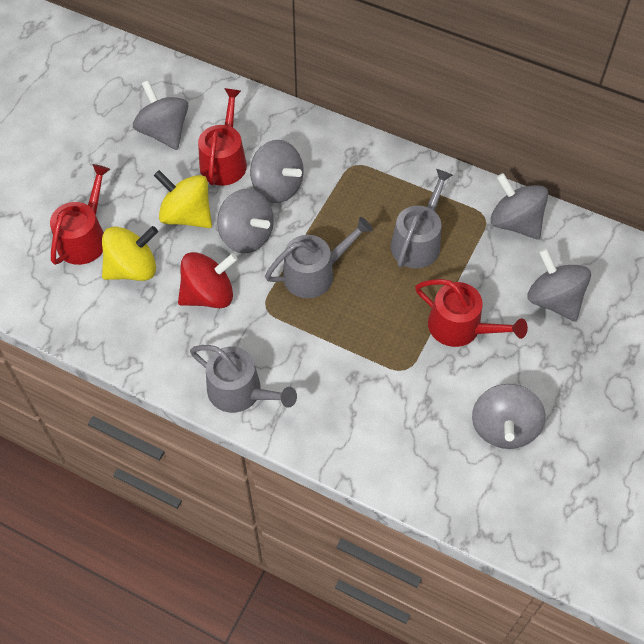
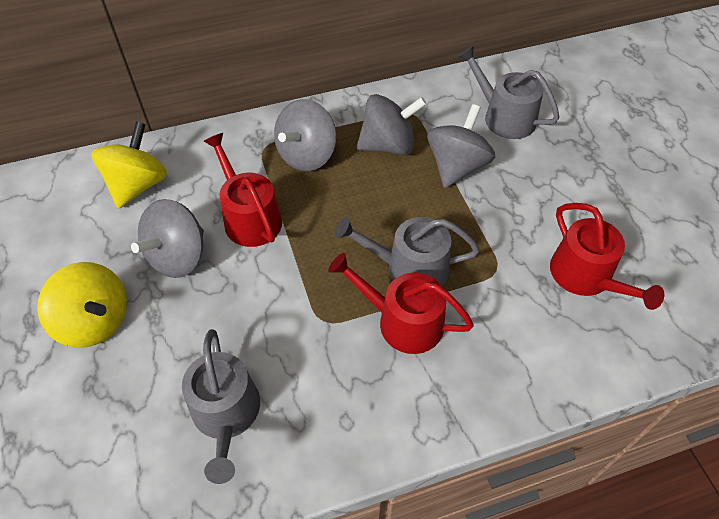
grey spinning top: 6 -> 4
red spinning top: 1 -> 0

